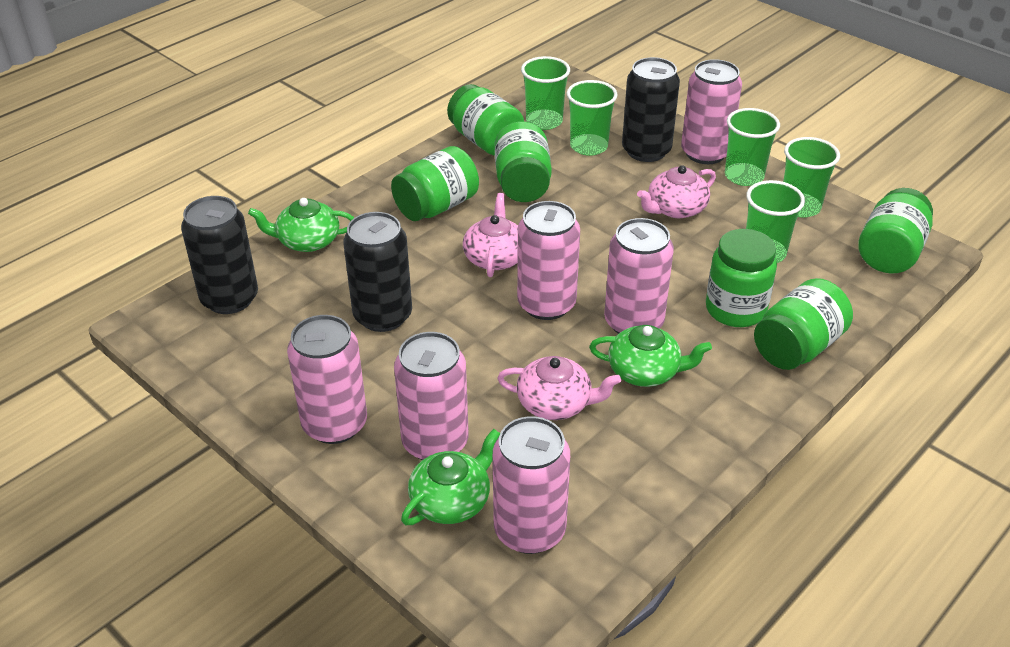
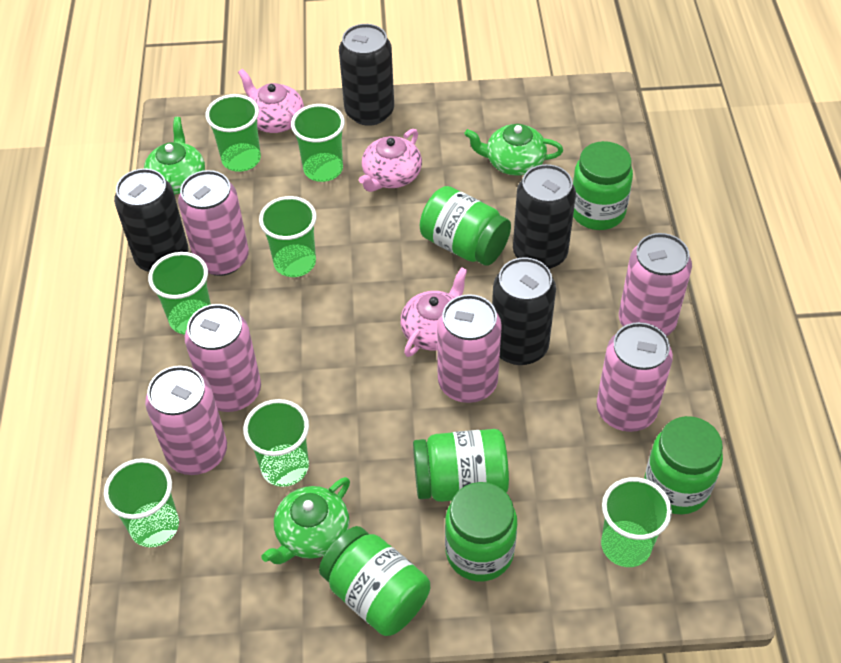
black can: 3 -> 4
green cup: 5 -> 7

